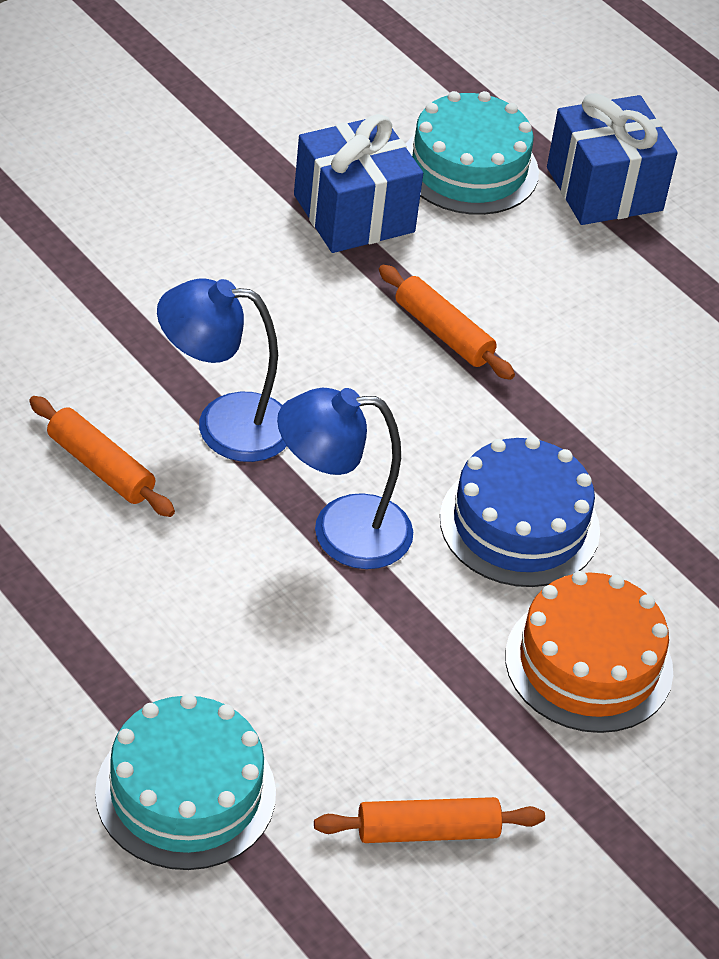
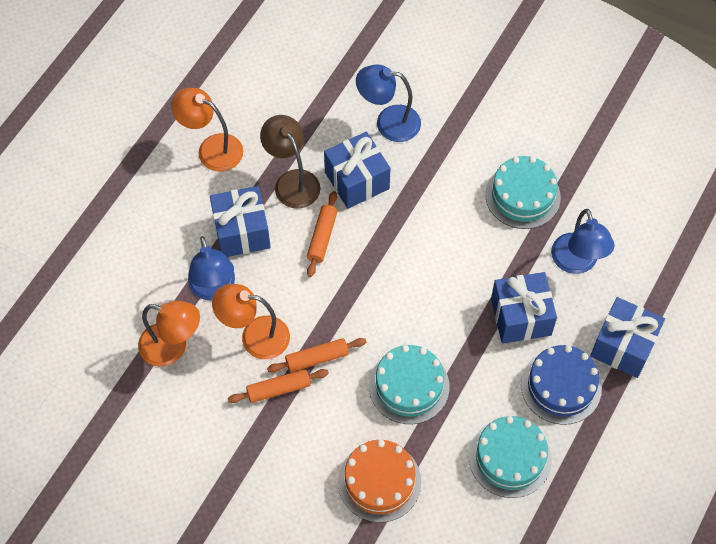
blue gift: 2 -> 4
blue lamp: 2 -> 3
brown lamp: 0 -> 1
orange lamp: 0 -> 3
turquoise cake: 2 -> 3

